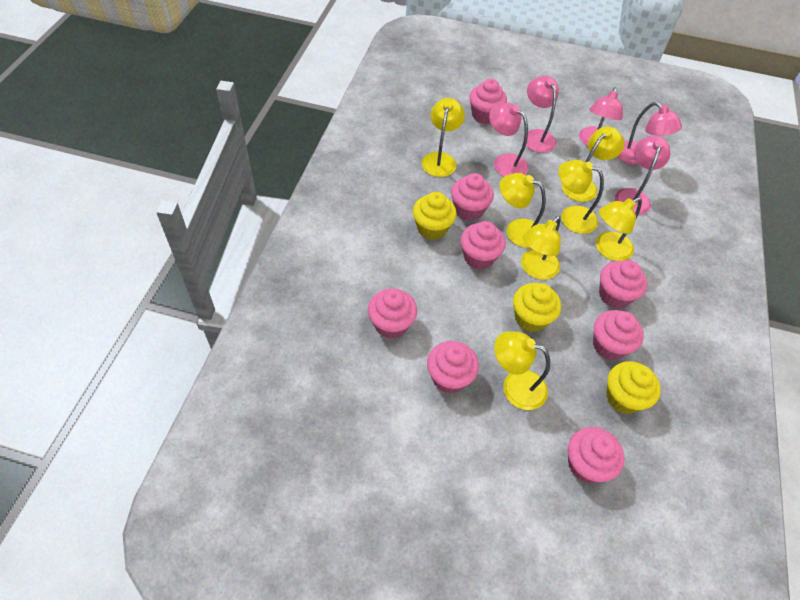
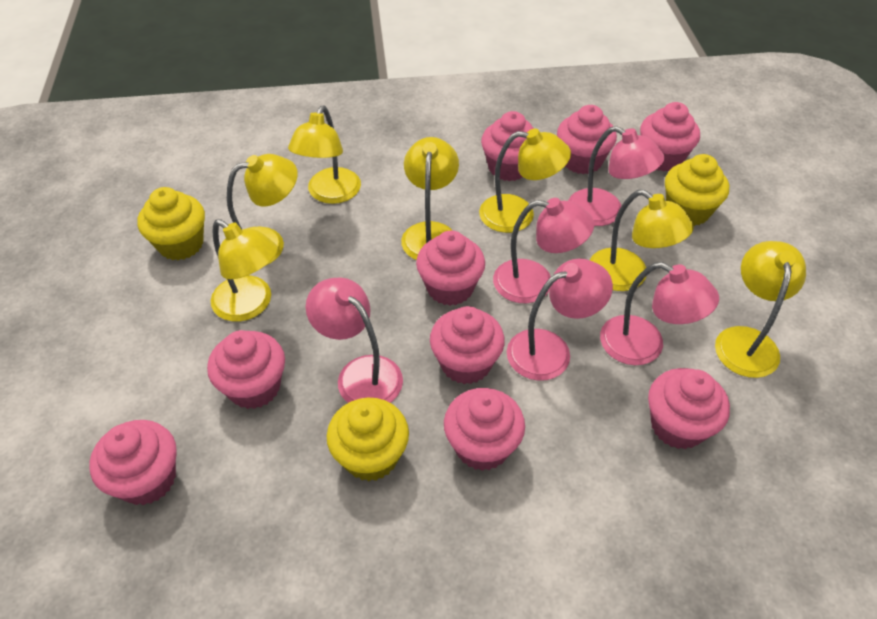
pink cupcake: 8 -> 9

